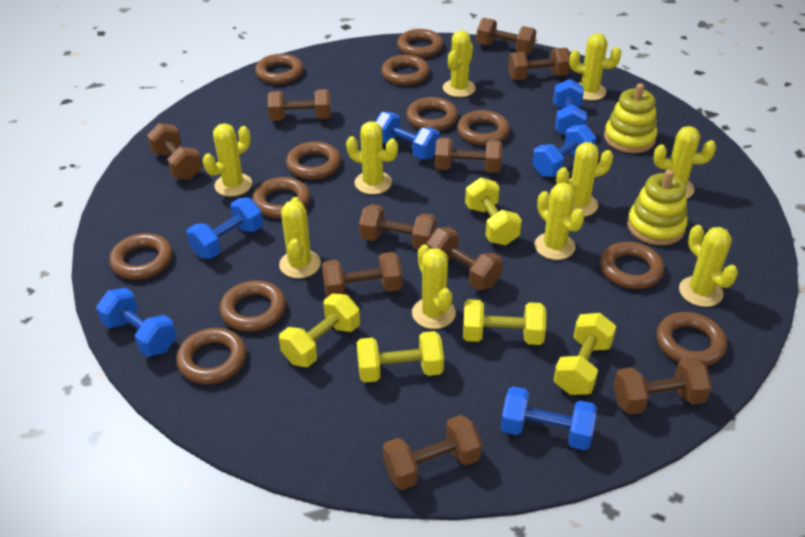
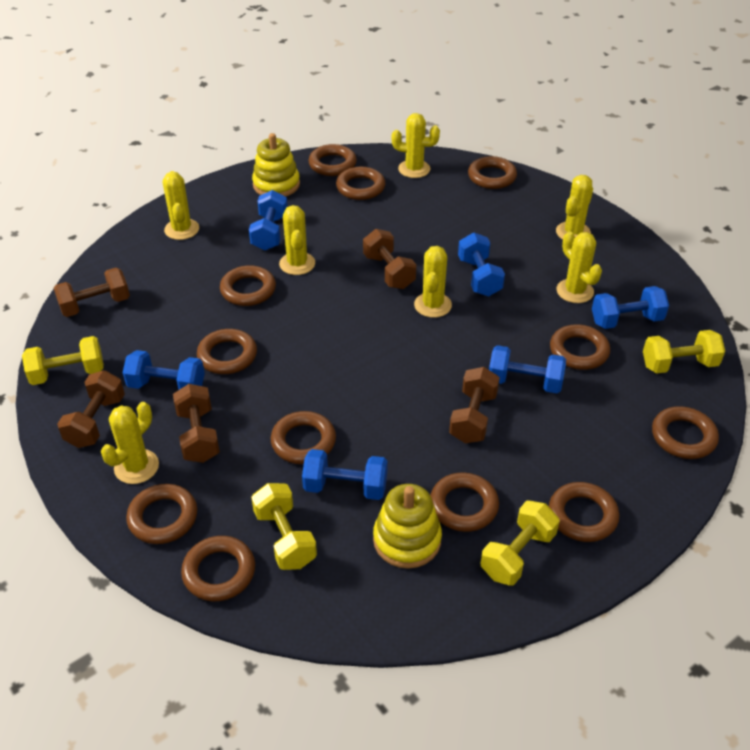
brown dumbbell: 10 -> 5
yellow cactus: 10 -> 7
yellow dumbbell: 5 -> 4

